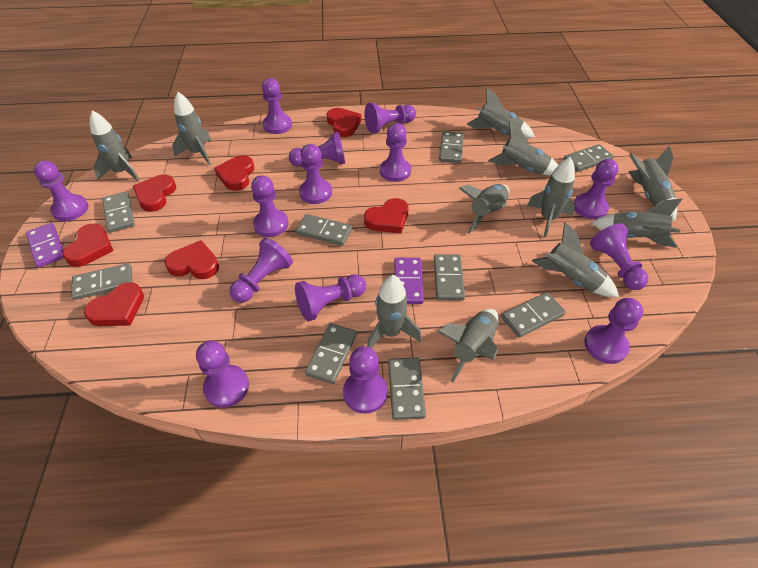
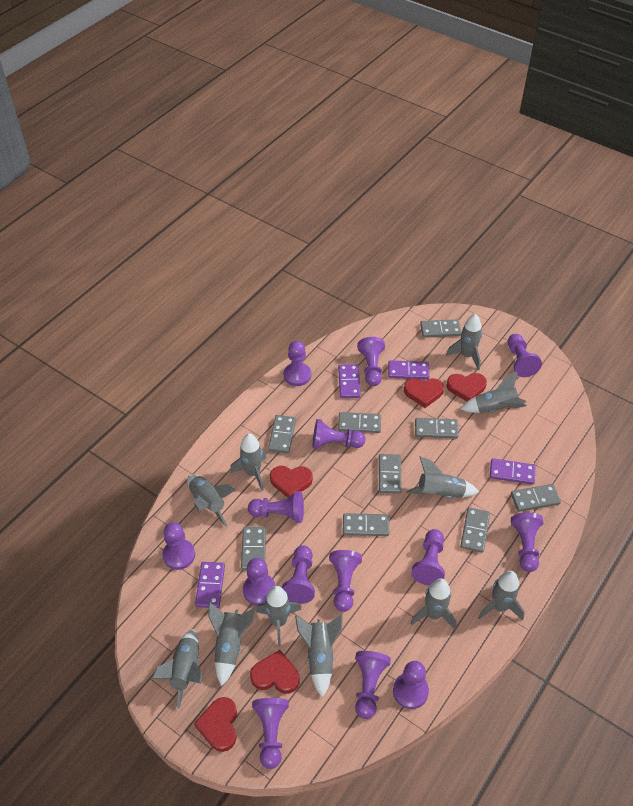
purple domino: 2 -> 4
red heart: 7 -> 5

